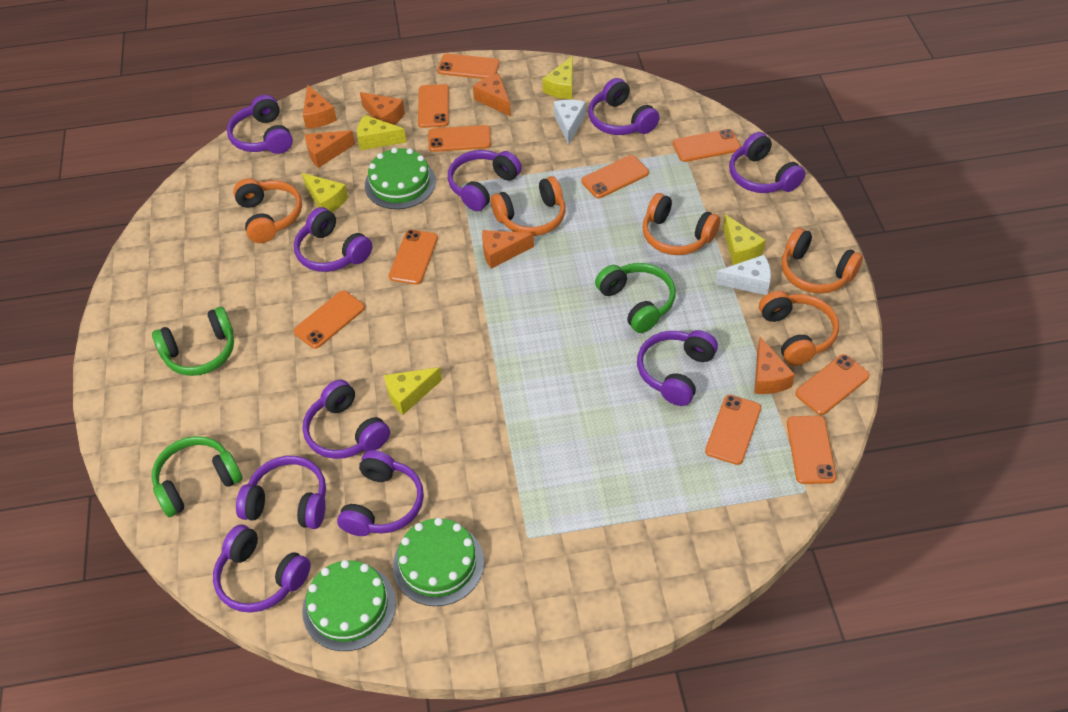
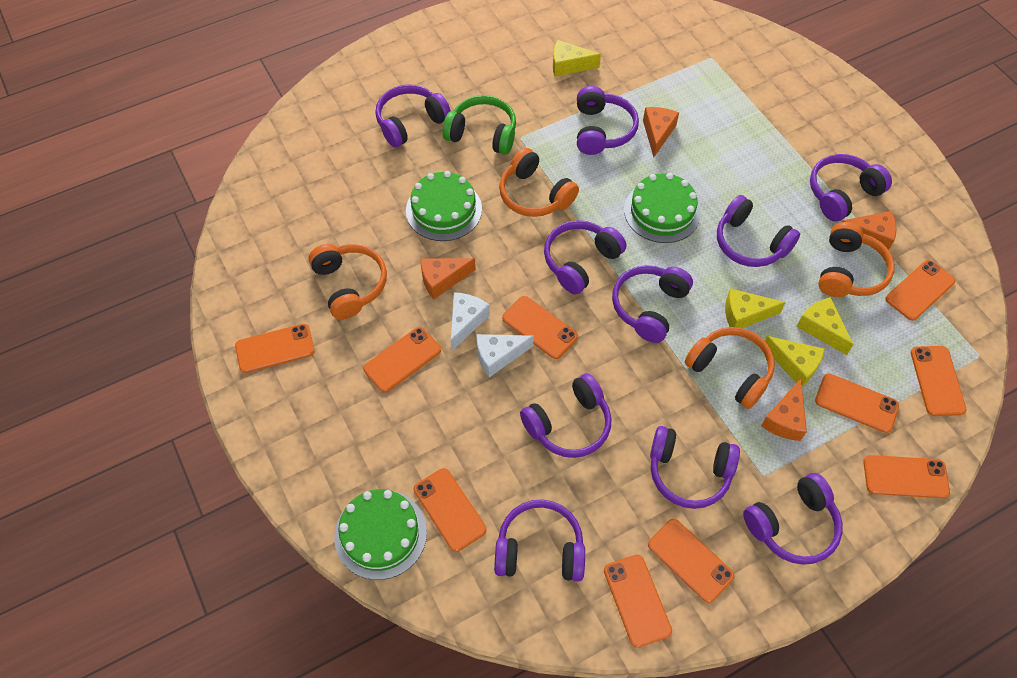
green headphones: 3 -> 1
orange cheese: 6 -> 4
orange headphones: 5 -> 4
yellow cheese: 5 -> 4

